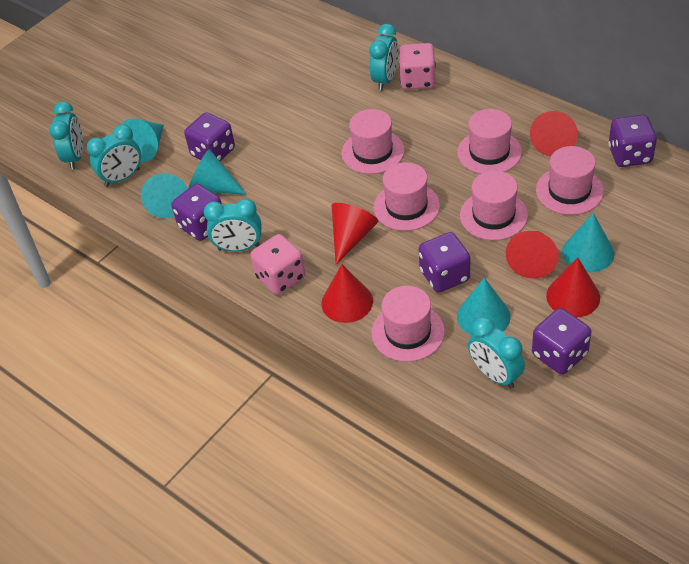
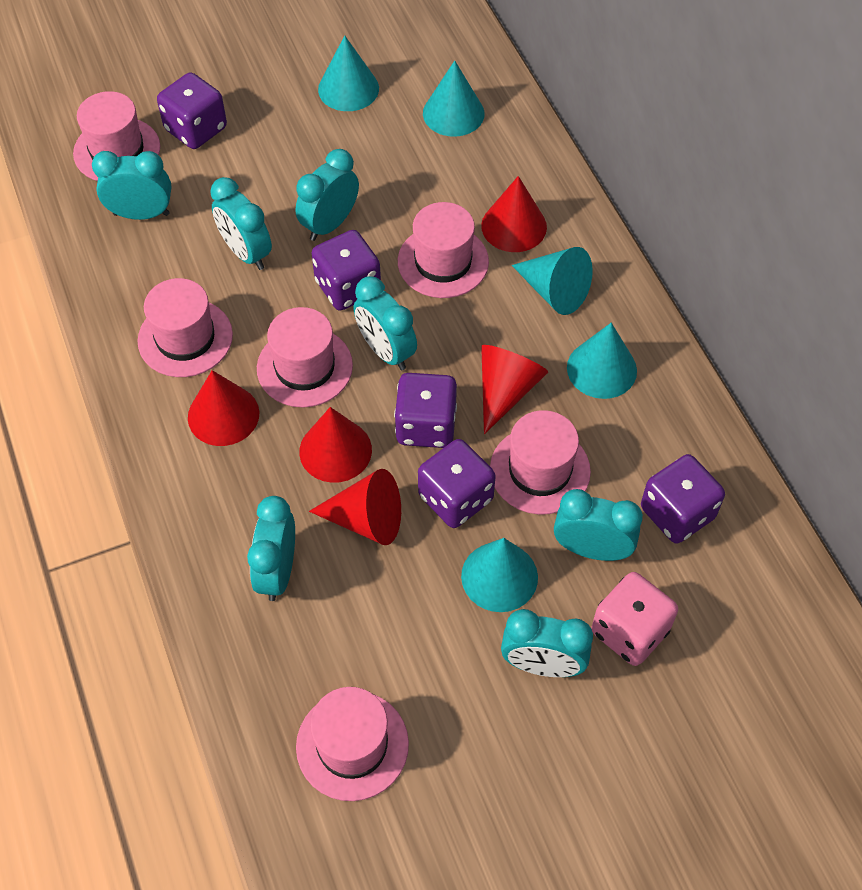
pink dice: 2 -> 1
turquoise clock: 5 -> 7

